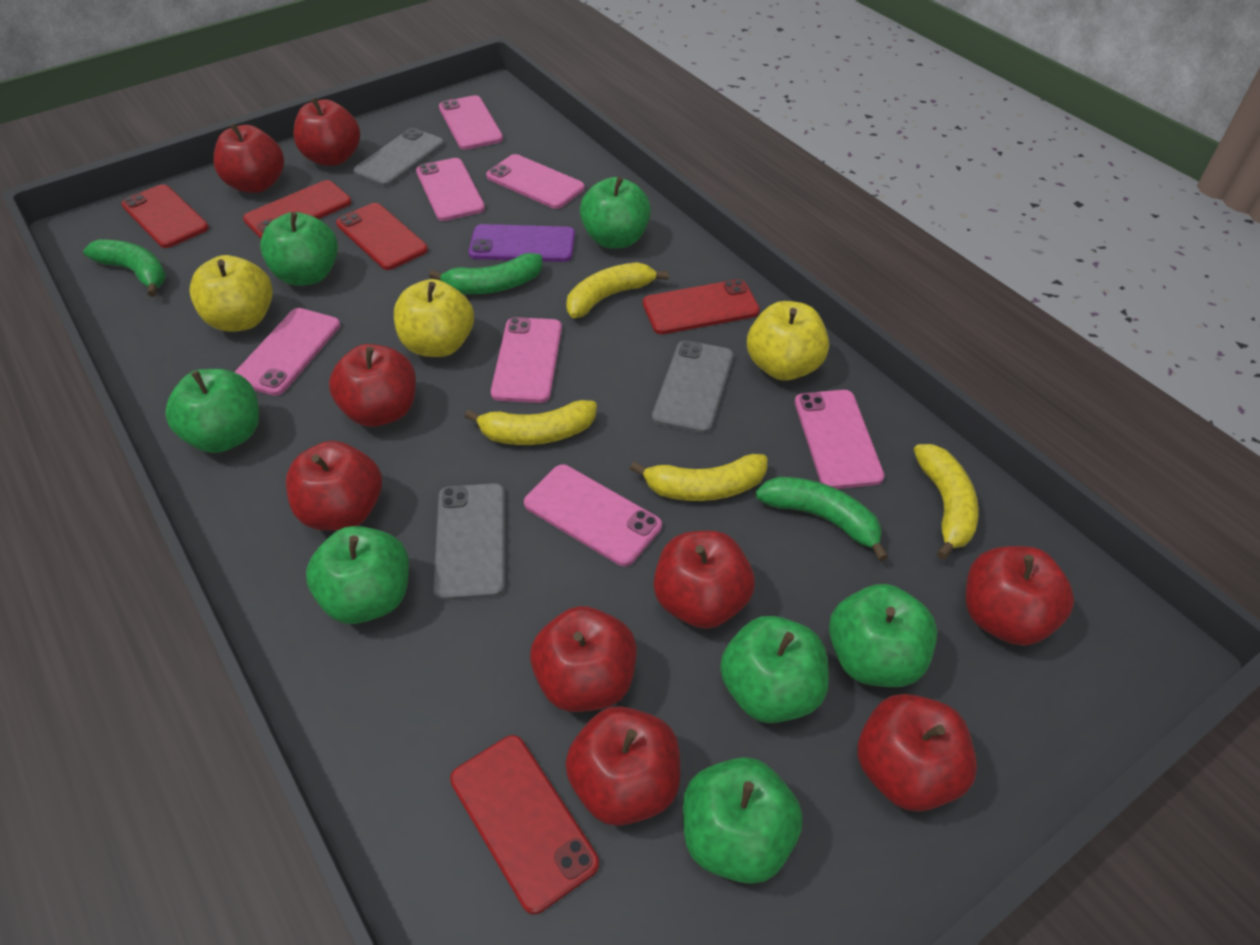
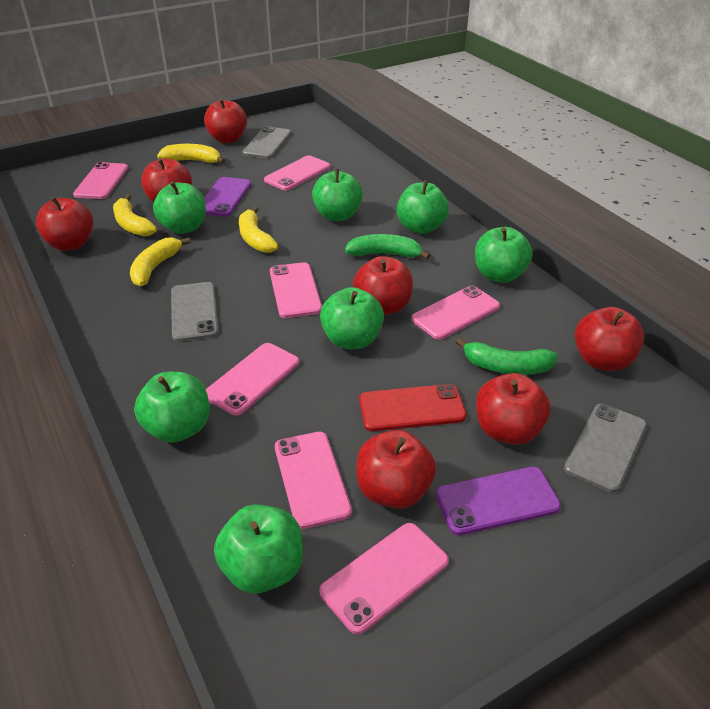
green banana: 3 -> 2
purple phone: 1 -> 2
red apple: 9 -> 7
red phone: 5 -> 1
yellow apple: 3 -> 0

